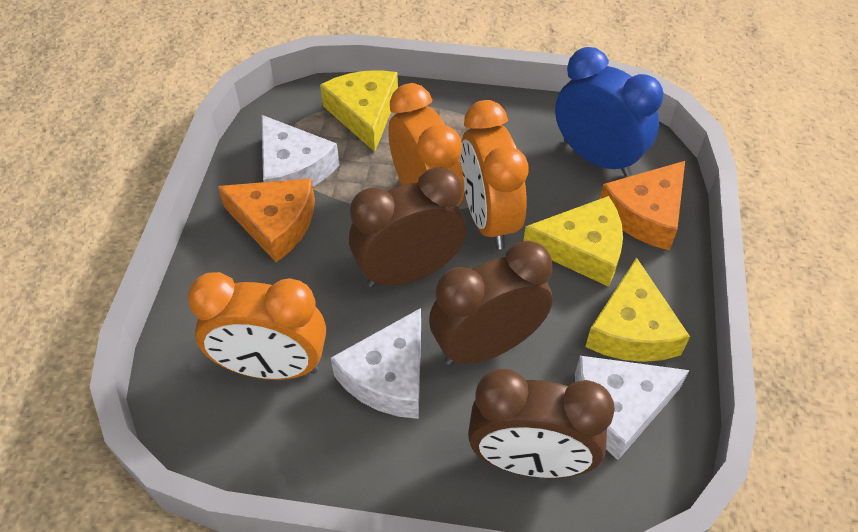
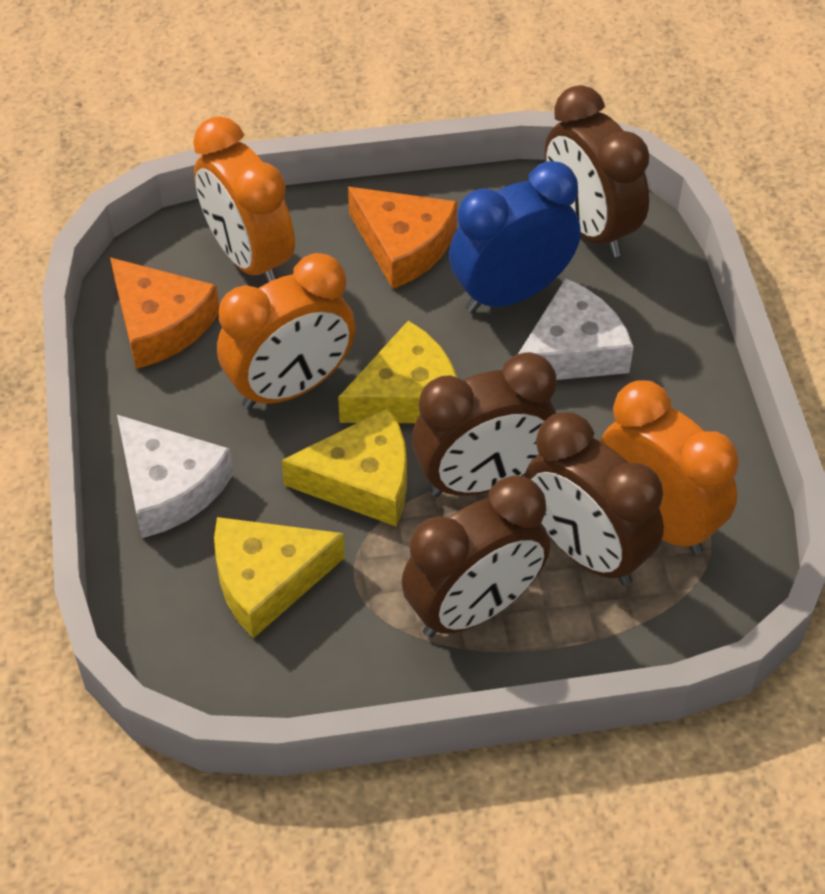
brown clock: 3 -> 4
white cheese: 3 -> 2

